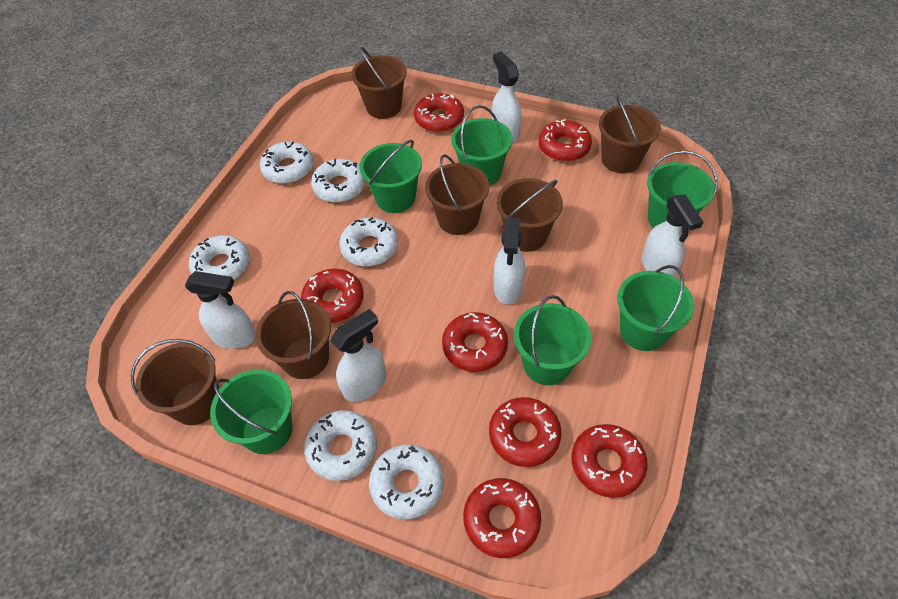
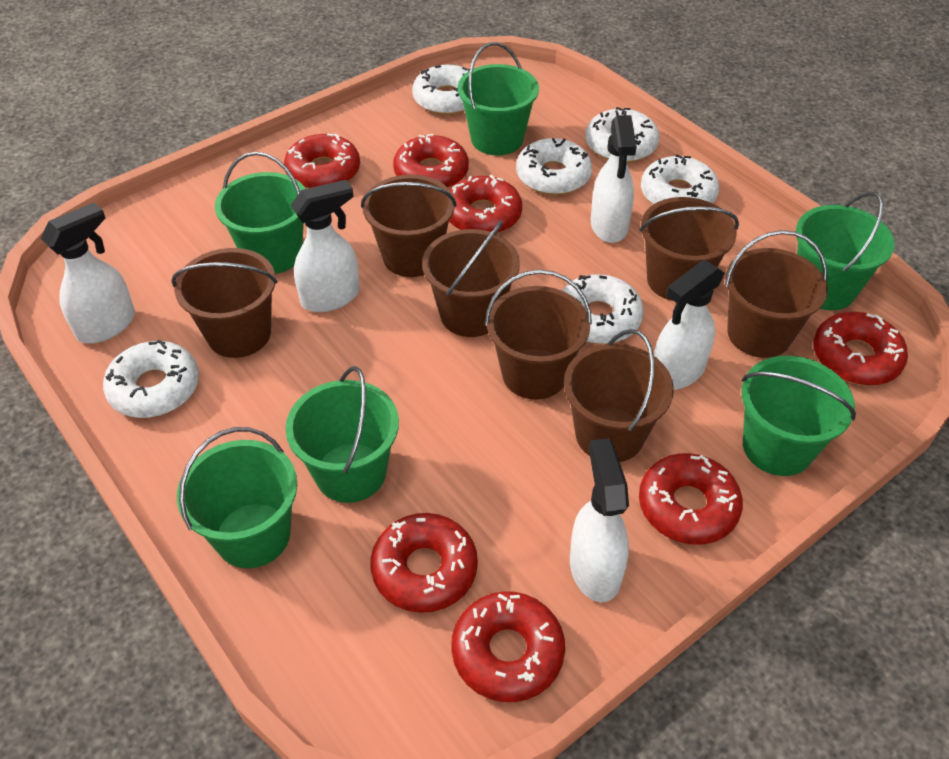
brown bucket: 6 -> 7

